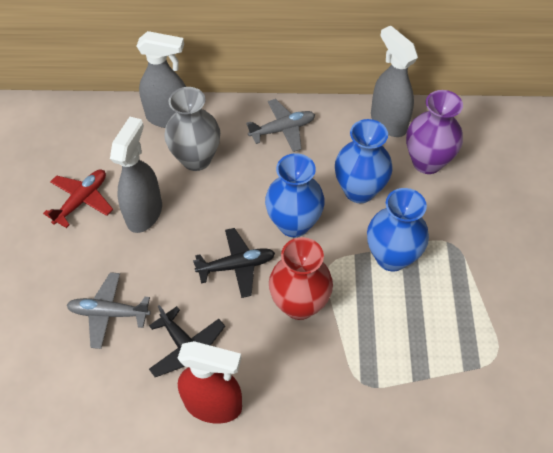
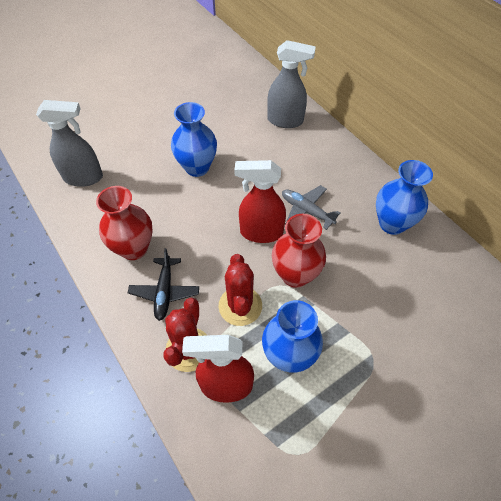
black plane: 2 -> 1
grey plane: 2 -> 1
grey spray bottle: 3 -> 2
grey vase: 1 -> 0
purple vase: 1 -> 0
red cactus: 0 -> 2
red plane: 1 -> 0
red spray bottle: 1 -> 2
red vase: 1 -> 2

